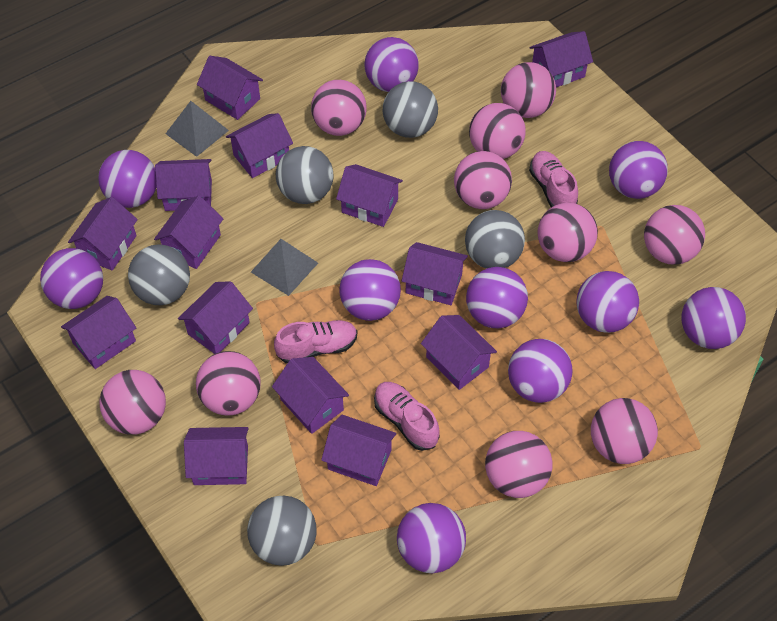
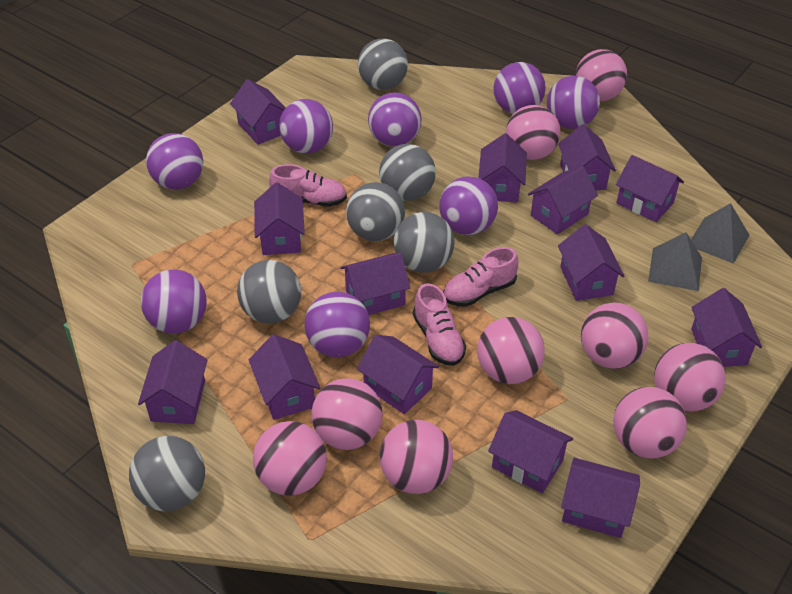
grey ball: 5 -> 6
pink ball: 10 -> 9
purple ball: 10 -> 8

